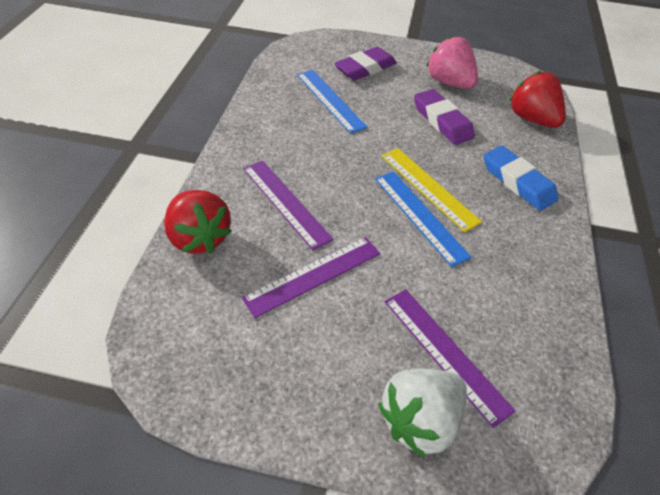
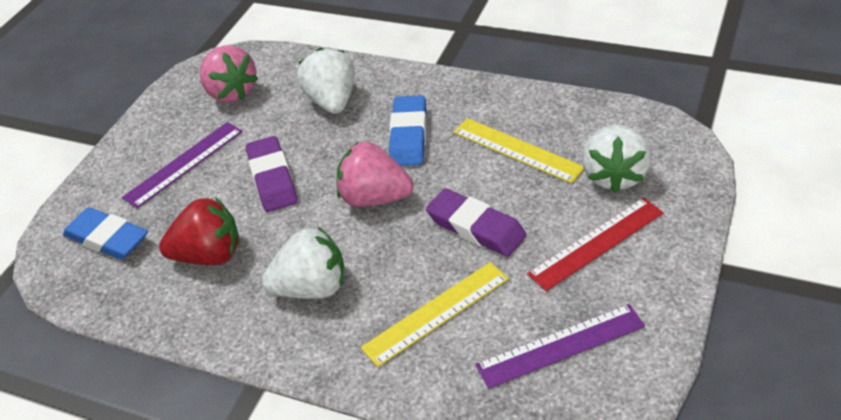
blue eraser: 1 -> 2
blue ruler: 2 -> 0
pink strawberry: 1 -> 2
purple ruler: 3 -> 2
red ruler: 0 -> 1
red strawberry: 2 -> 1
white strawberry: 1 -> 3
yellow ruler: 1 -> 2

